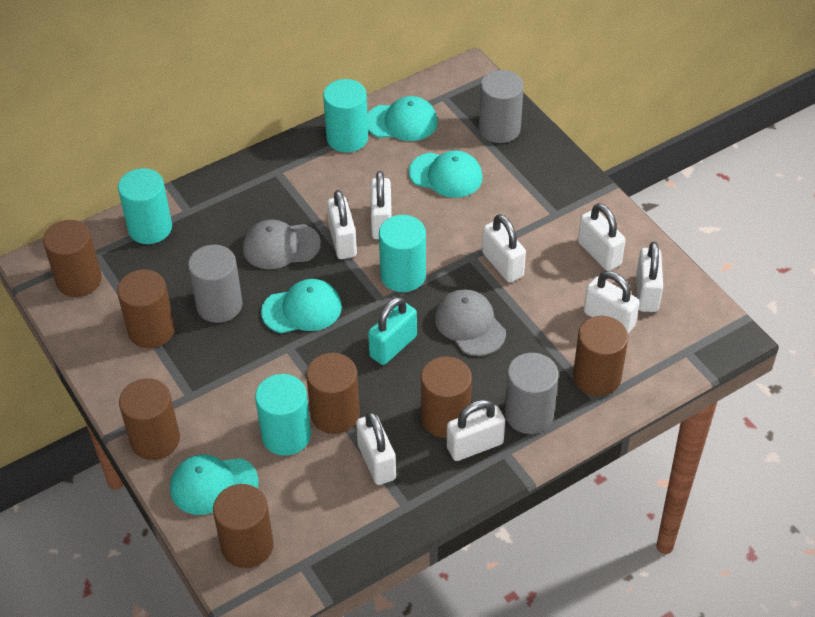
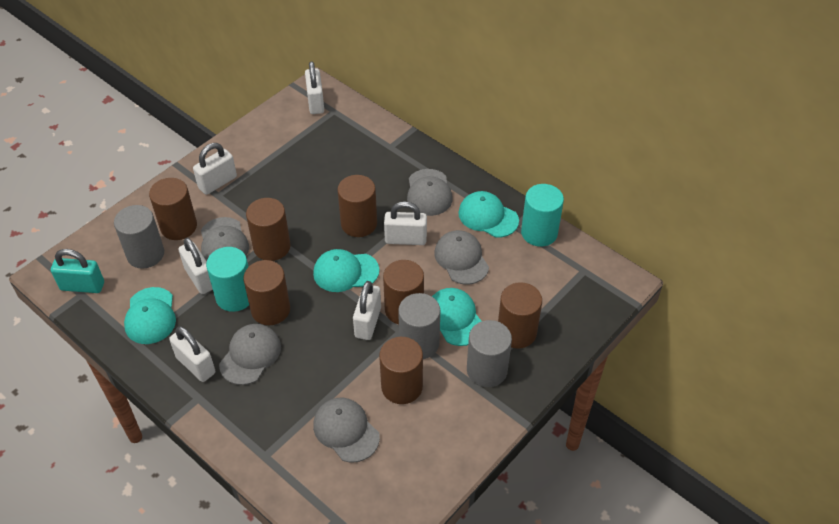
grey cap: 2 -> 5
turquoise cylinder: 4 -> 2
white padlock: 8 -> 6

